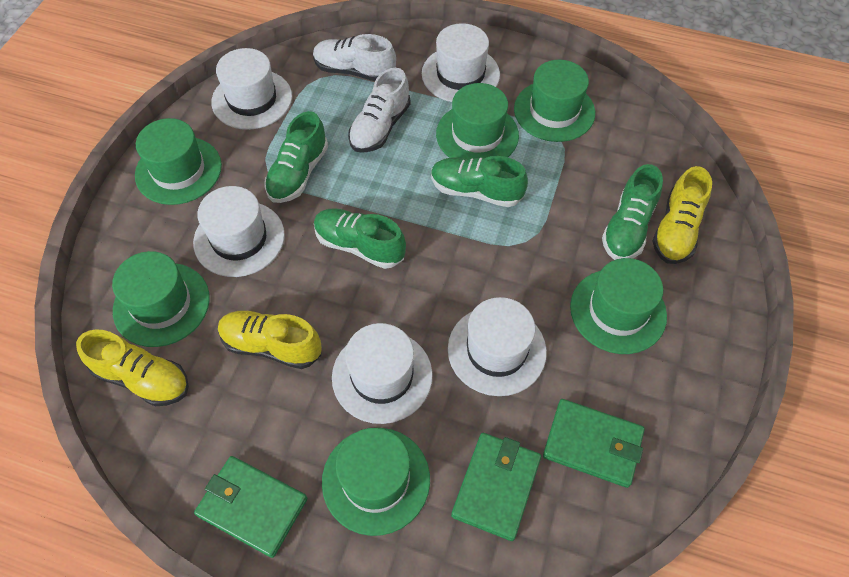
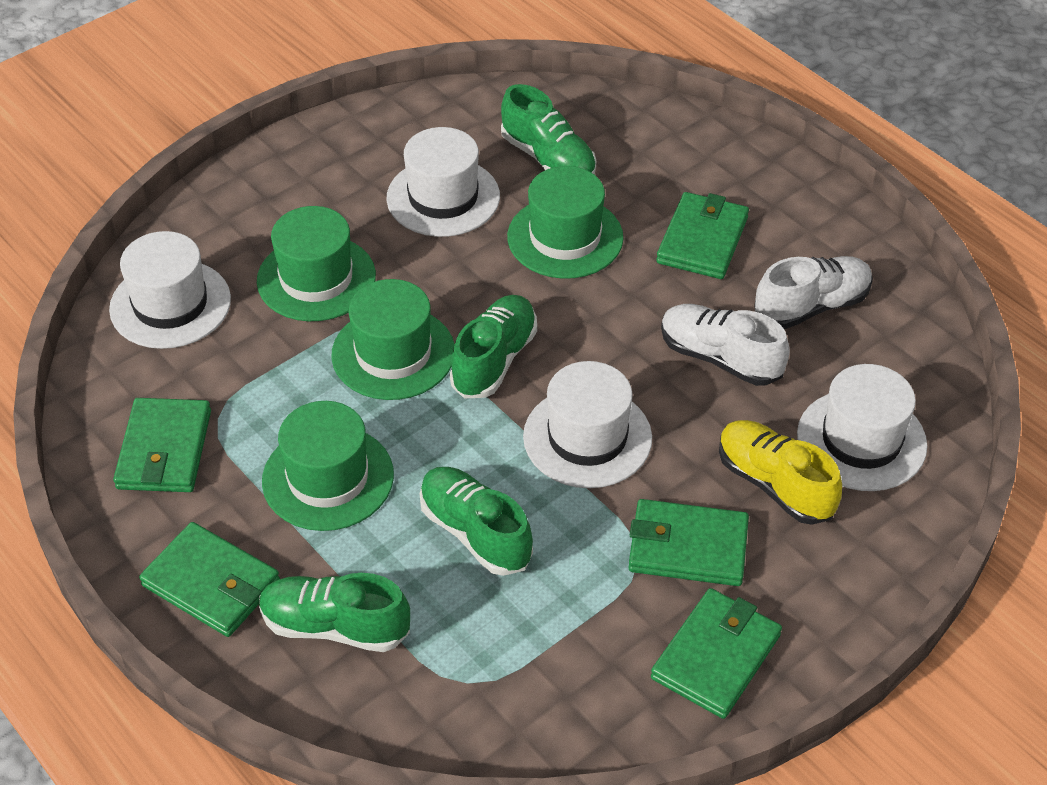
green hat: 6 -> 4
green wallet: 3 -> 5
white hat: 5 -> 4
yellow shoe: 3 -> 1

